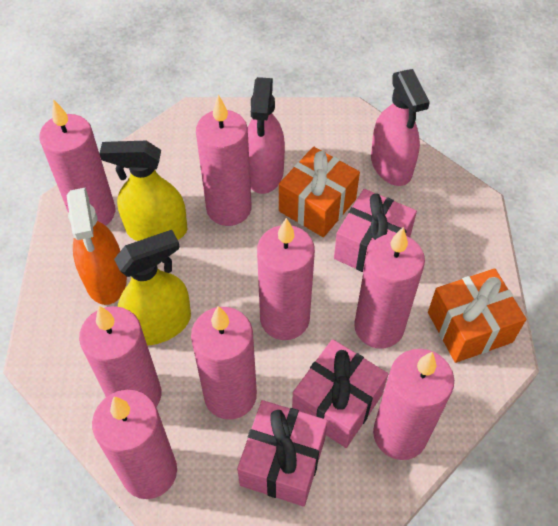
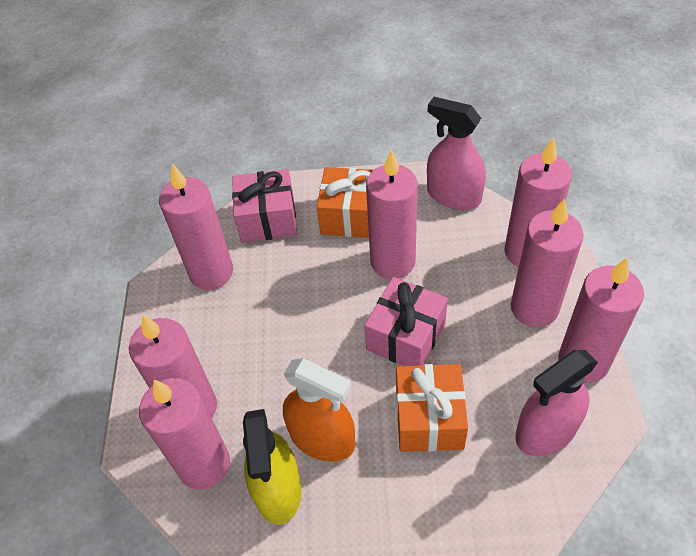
pink candle: 8 -> 7
pink gift: 3 -> 2
yellow spray bottle: 2 -> 1

